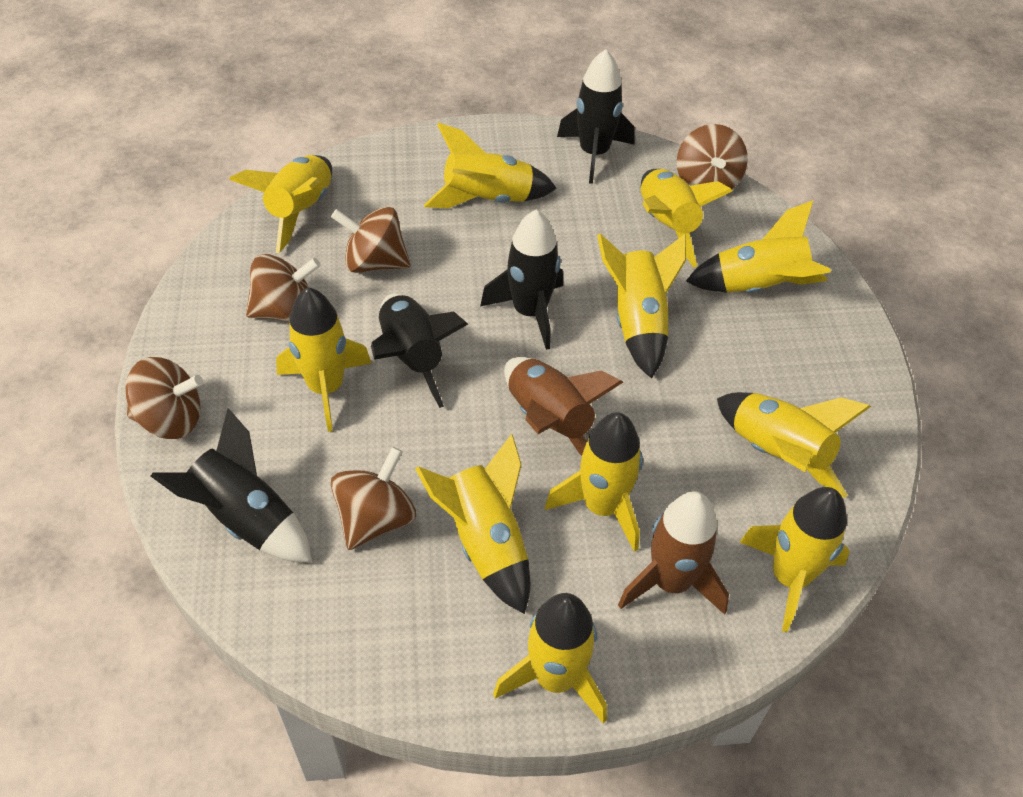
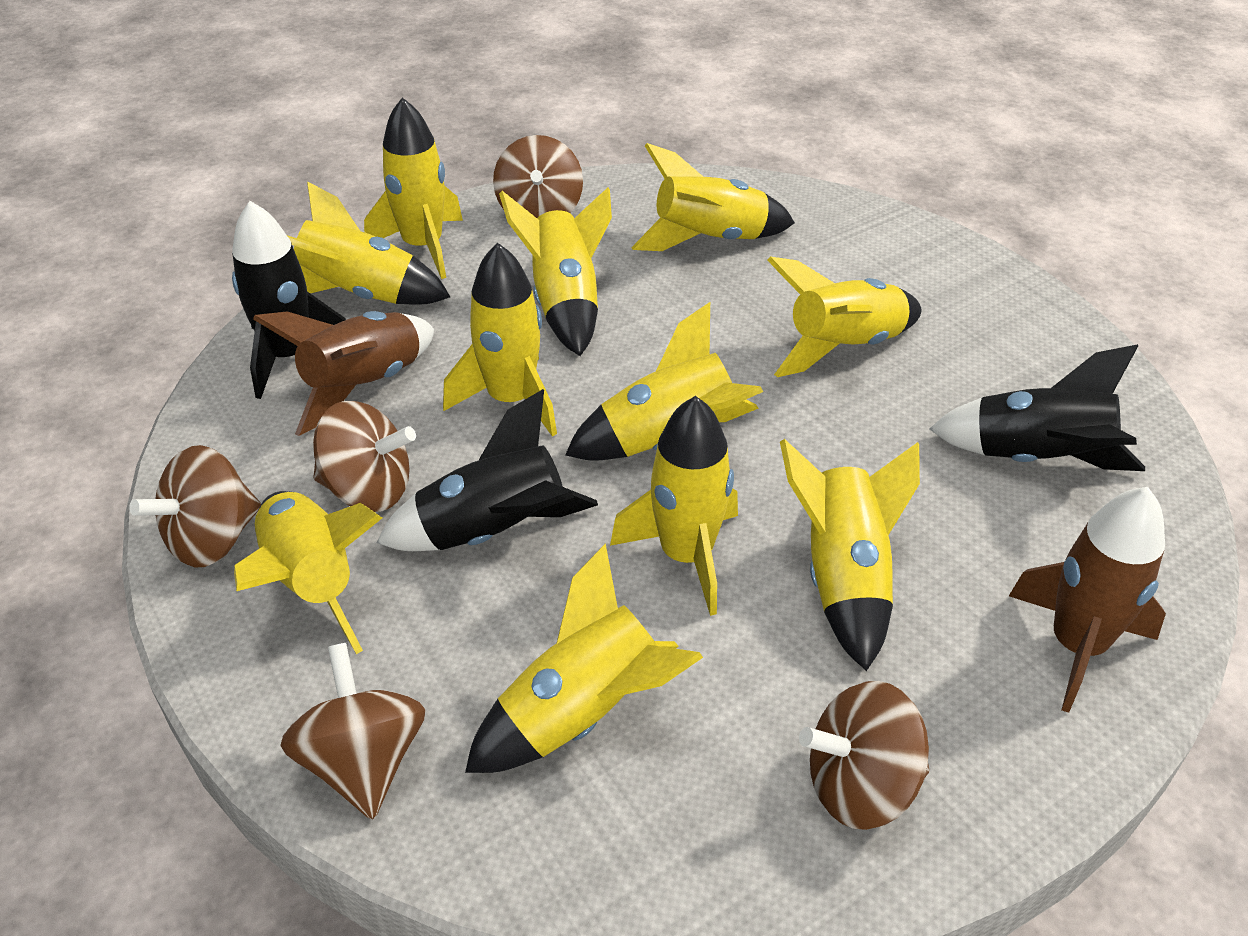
black rocket: 4 -> 3

